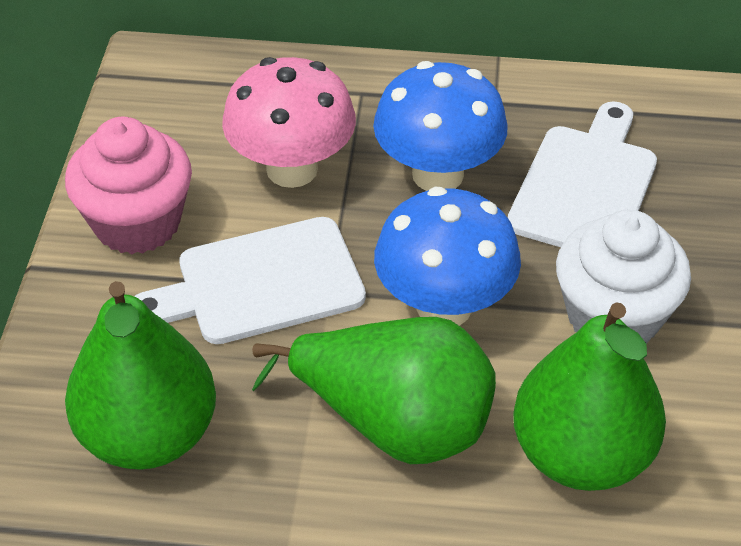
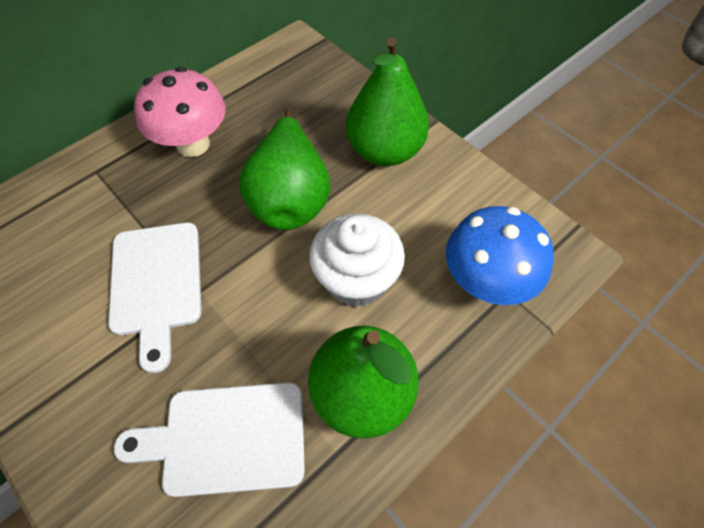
blue mushroom: 2 -> 1
pink cupcake: 1 -> 0

